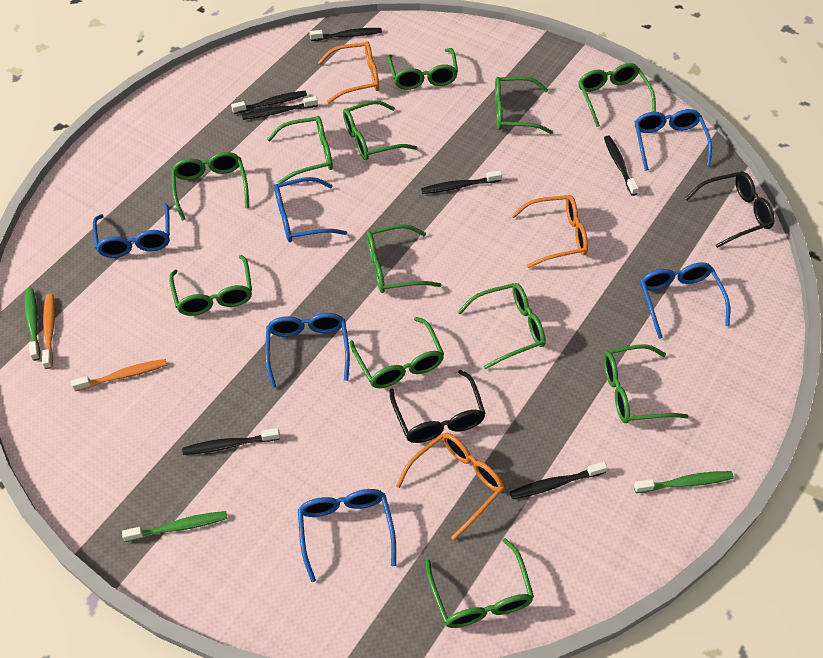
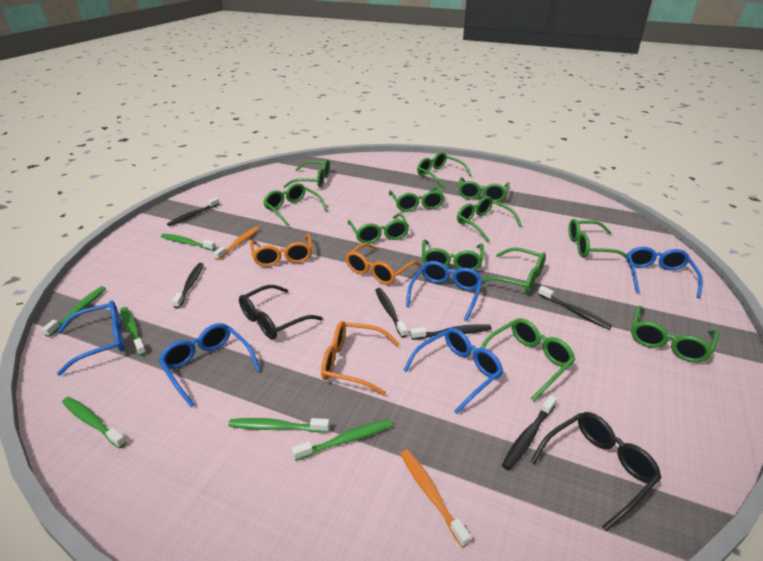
black toothbrush: 7 -> 6
blue glasses: 6 -> 5
green toothbrush: 3 -> 6

